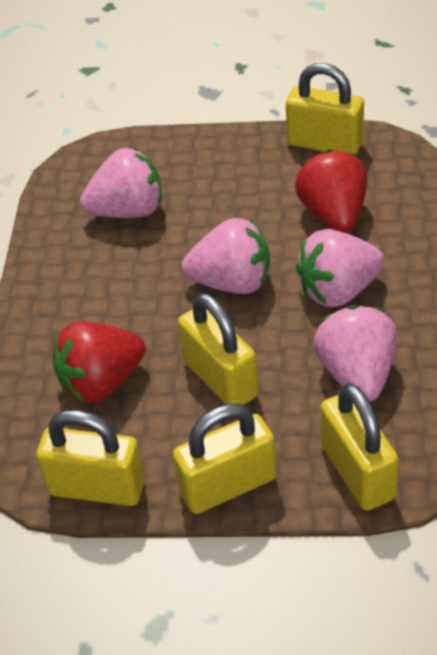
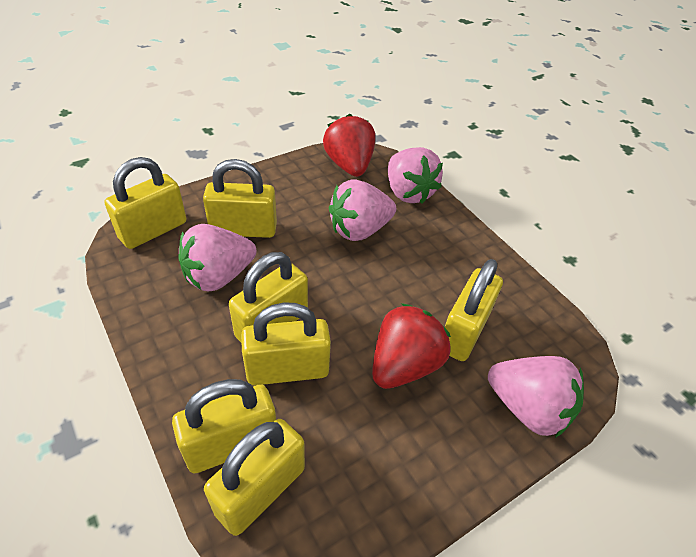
yellow padlock: 5 -> 7

